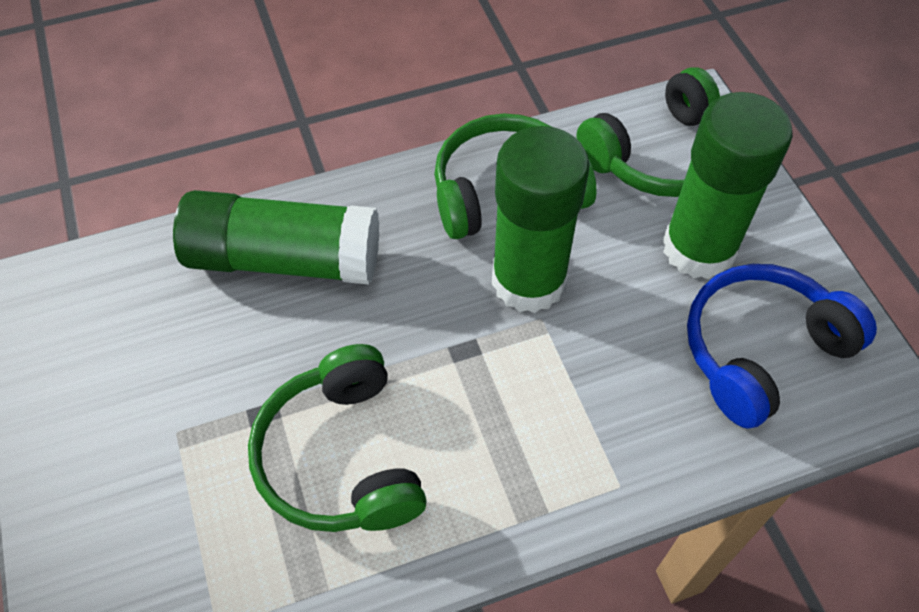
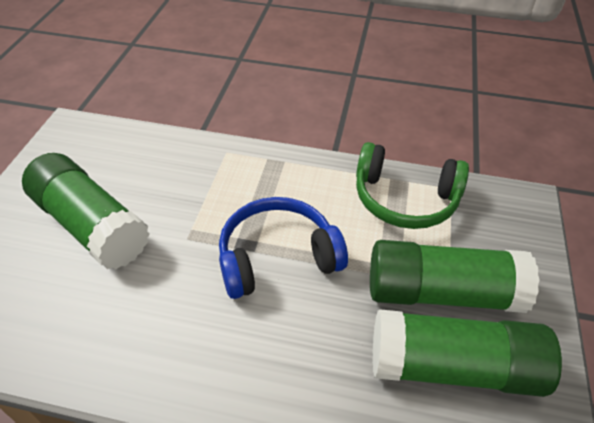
green headphones: 3 -> 1

